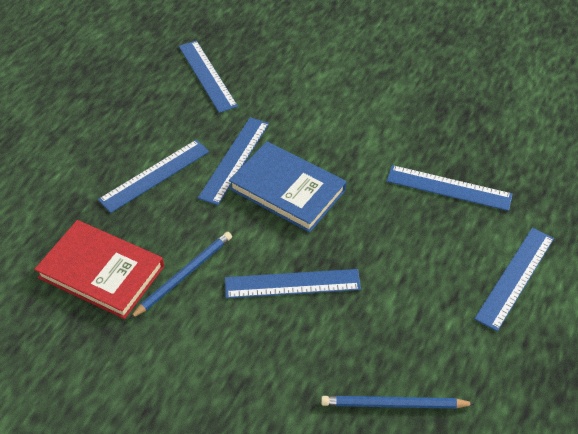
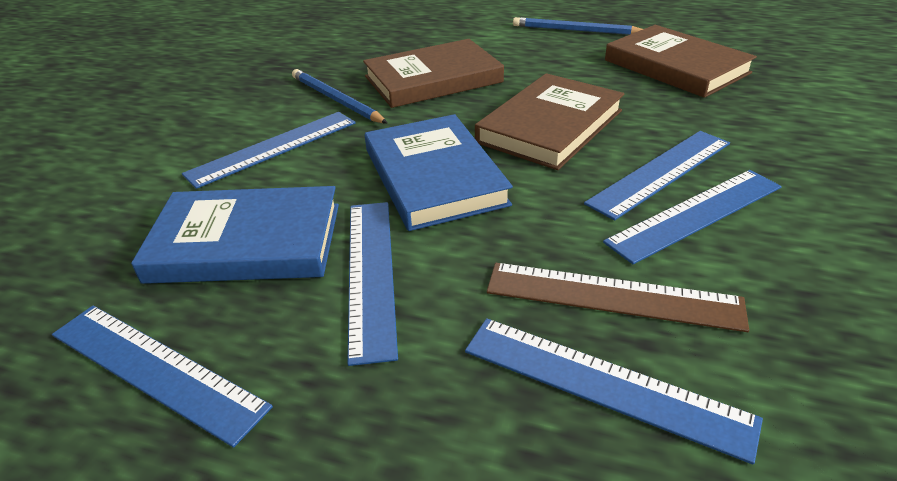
blue book: 1 -> 2
brown book: 0 -> 3
brown ruler: 0 -> 1
red book: 1 -> 0

